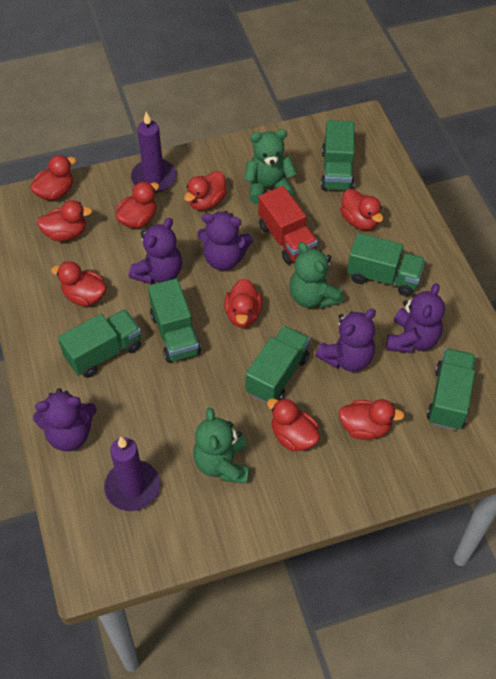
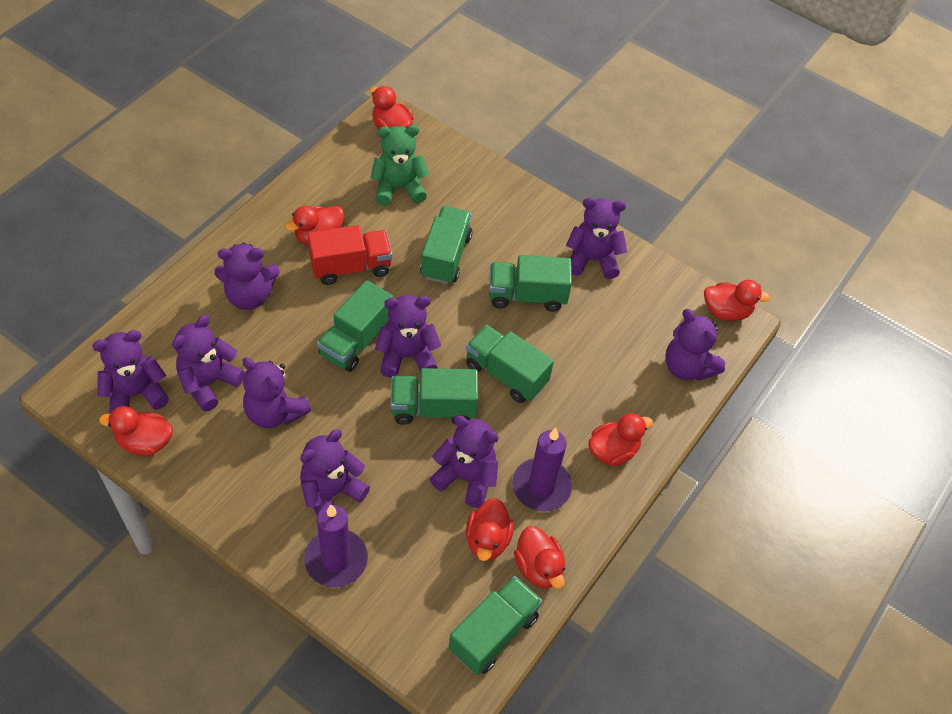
green teddy bear: 3 -> 1
purple teddy bear: 5 -> 9
red duck: 9 -> 7

